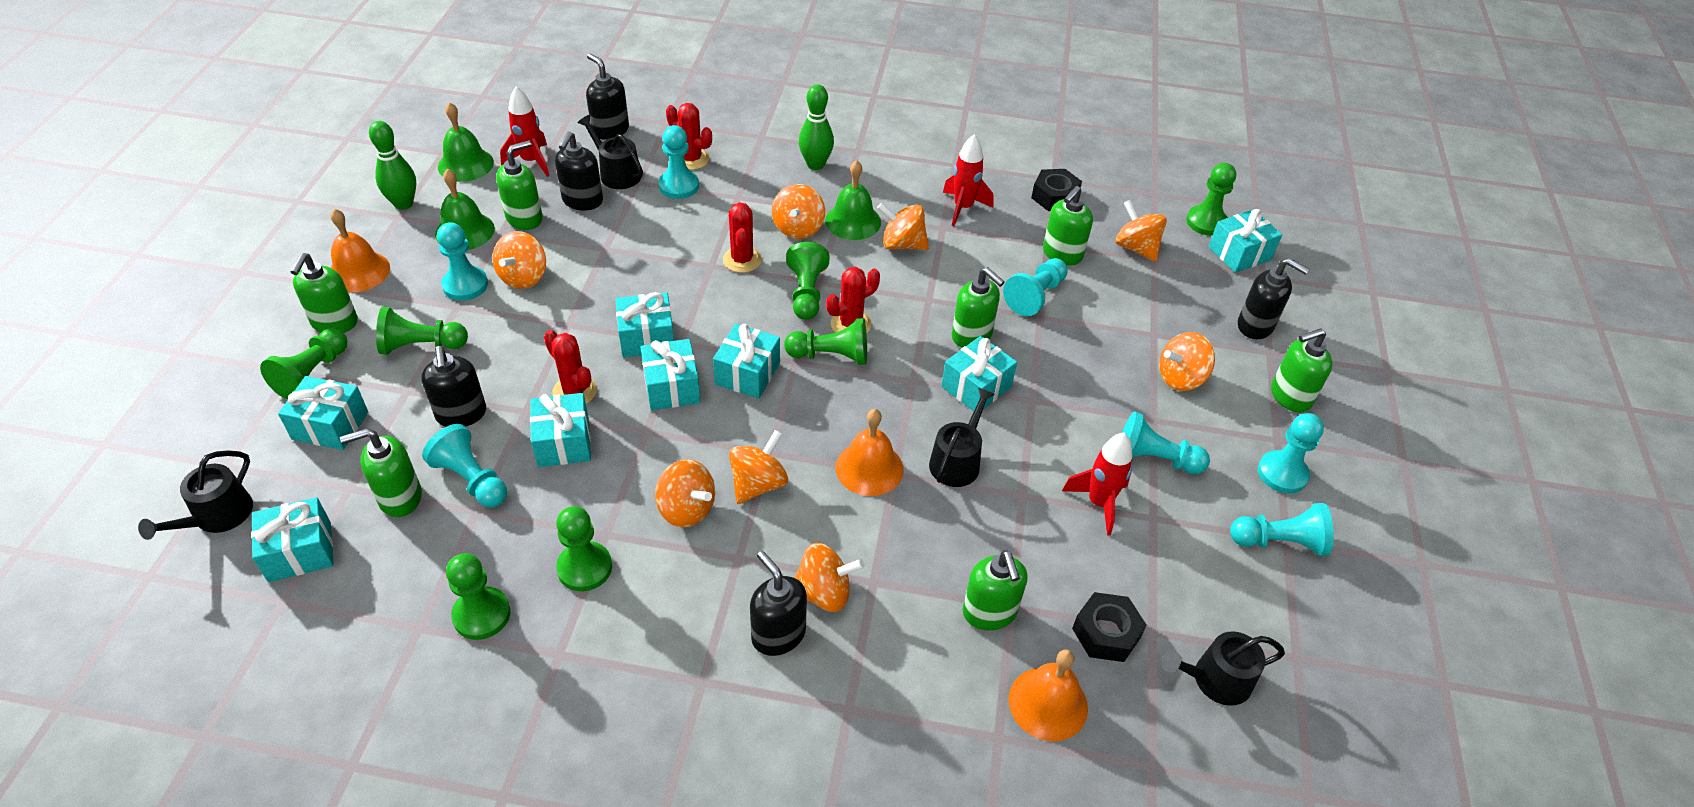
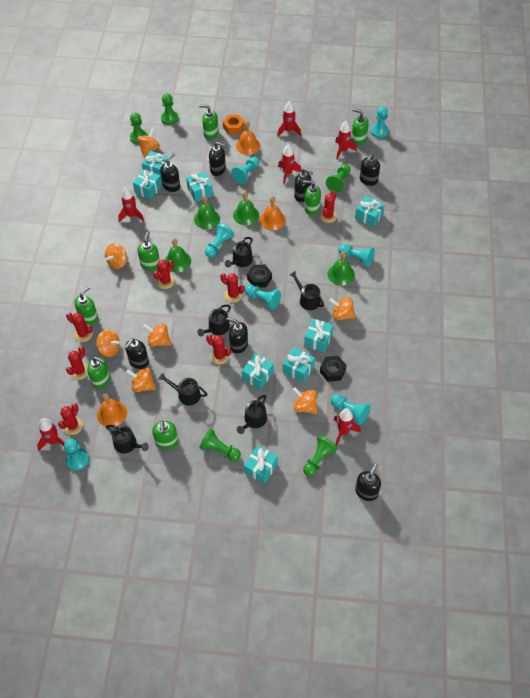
black soap dispenser: 5 -> 7
black watering can: 4 -> 6
green bell: 3 -> 4
green bowling pin: 2 -> 0
green pawn: 7 -> 5
orange nut: 0 -> 1
orange spinning top: 8 -> 7
red cactus: 4 -> 7
red rocket: 3 -> 6

